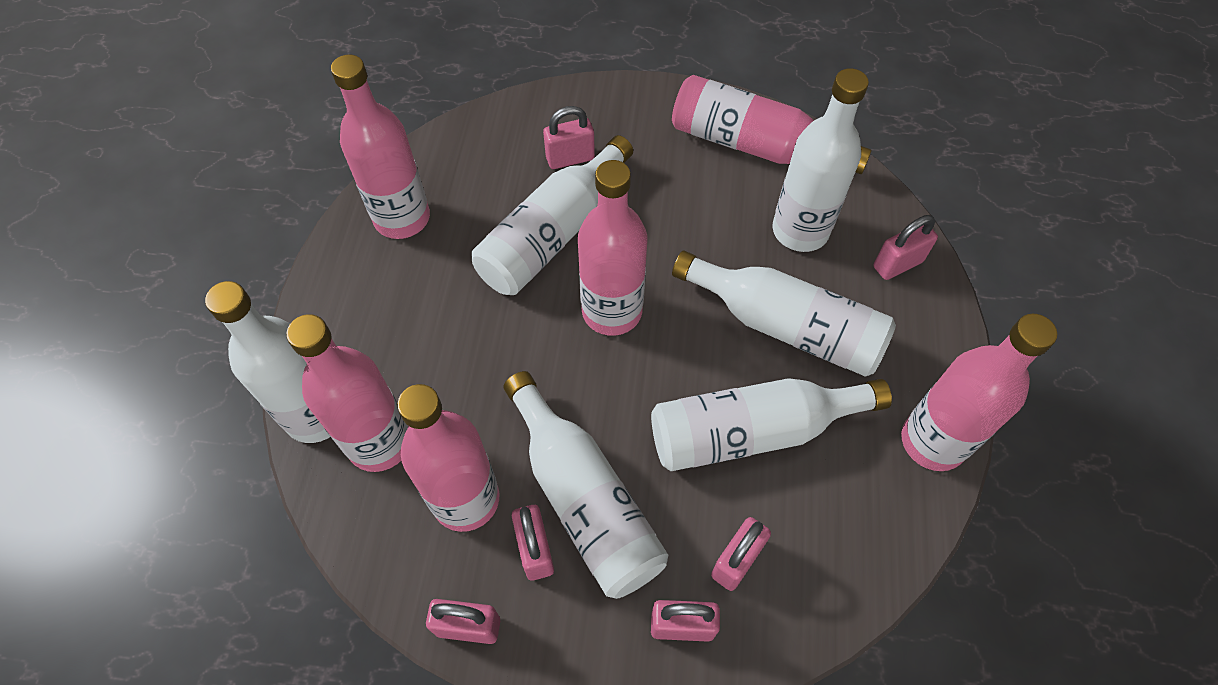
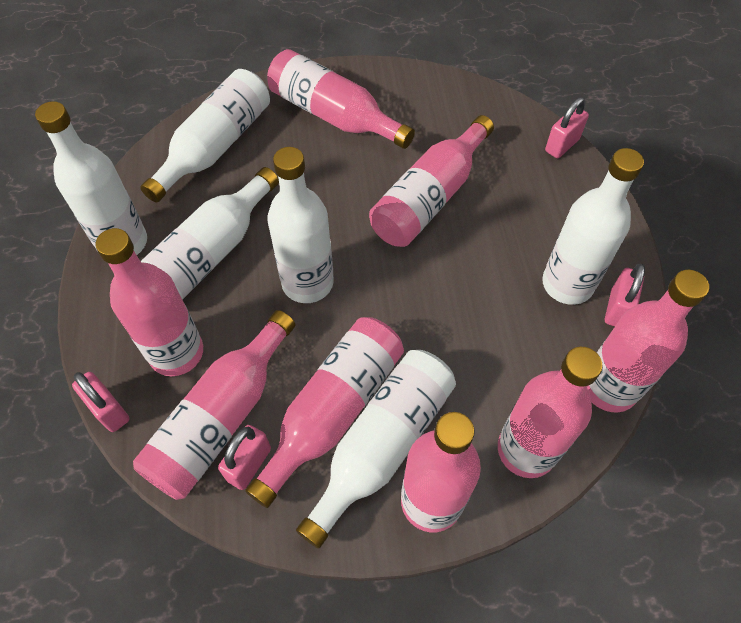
pink bottle: 6 -> 8
pink padlock: 6 -> 4

